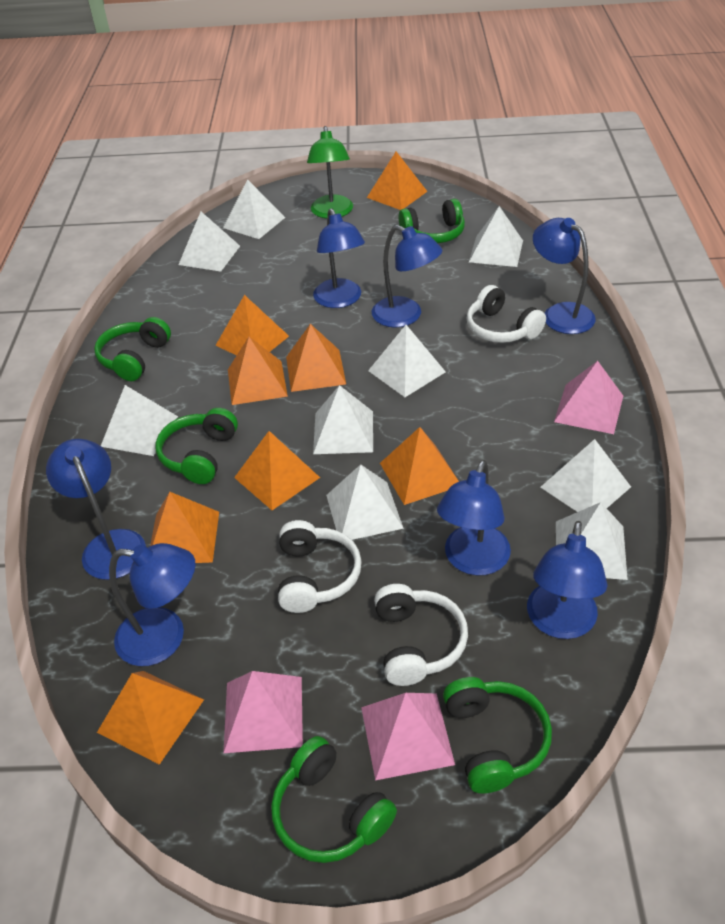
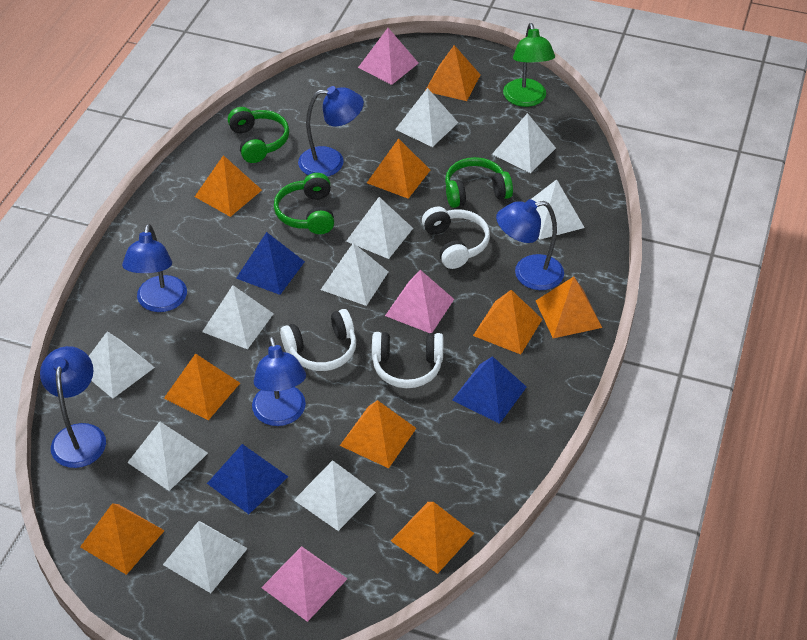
blue lamp: 7 -> 5
blue pyramid: 0 -> 3
green headphones: 5 -> 3
orange pyramid: 8 -> 9
white pyramid: 9 -> 10

